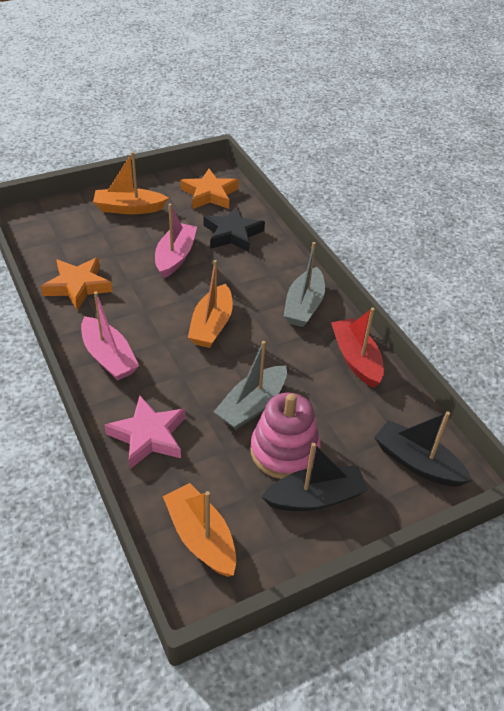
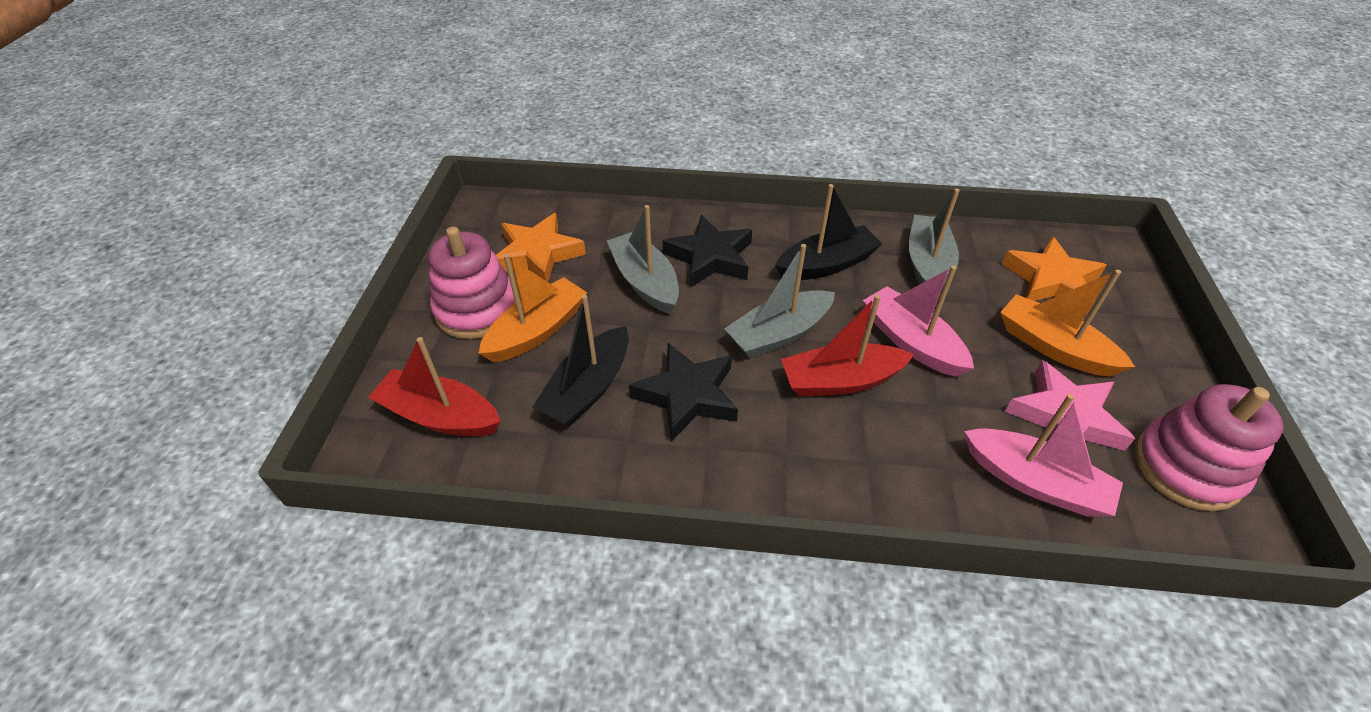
black star: 1 -> 2
grey boat: 2 -> 3
orange boat: 3 -> 2
pink stacking toy: 1 -> 2
red boat: 1 -> 2

